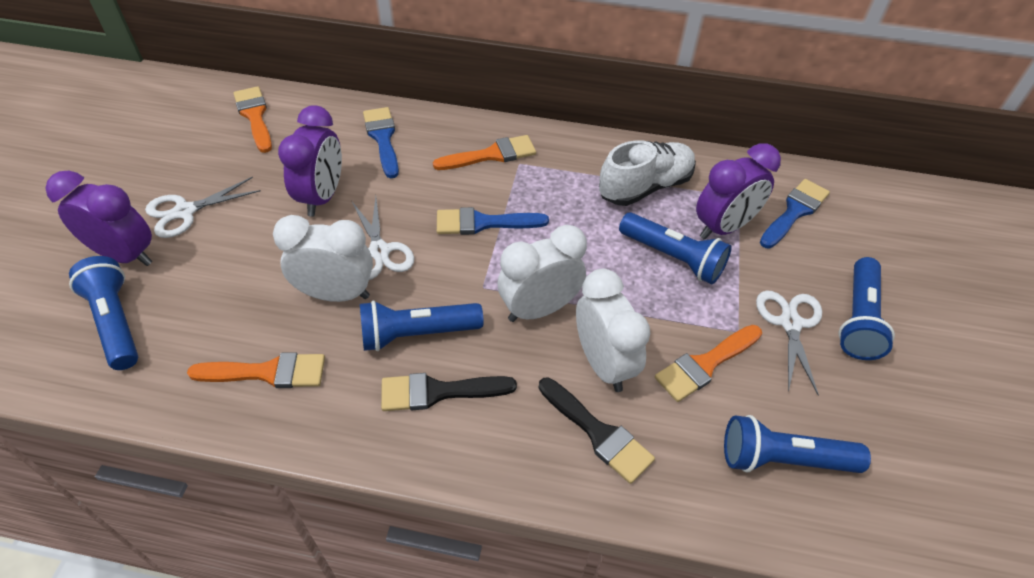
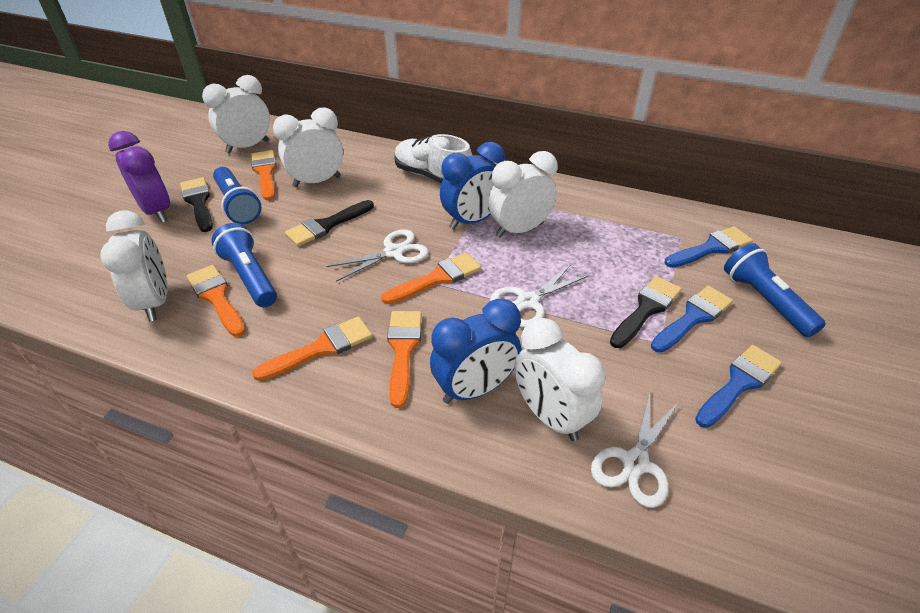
black brush: 2 -> 3
blue clock: 0 -> 2
blue flashlight: 5 -> 3
orange brush: 4 -> 5
purple clock: 3 -> 1
white clock: 3 -> 5

